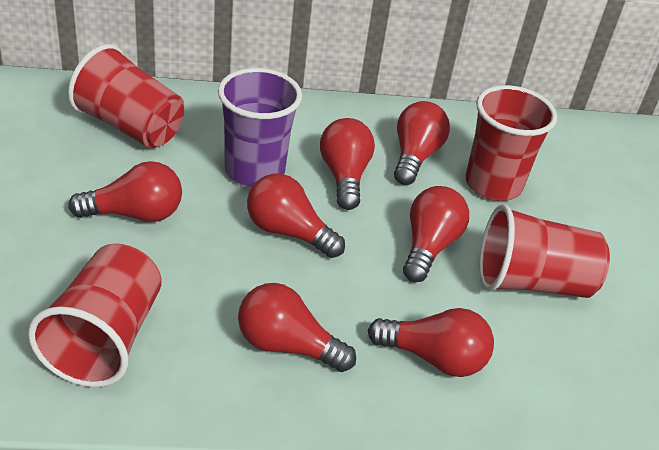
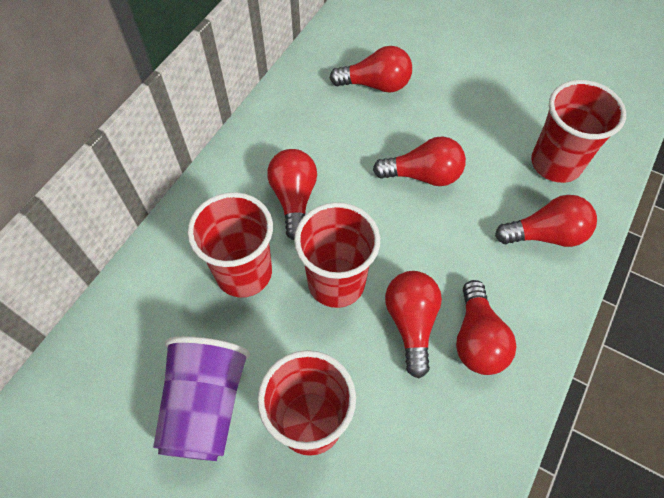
red light bulb: 7 -> 6

